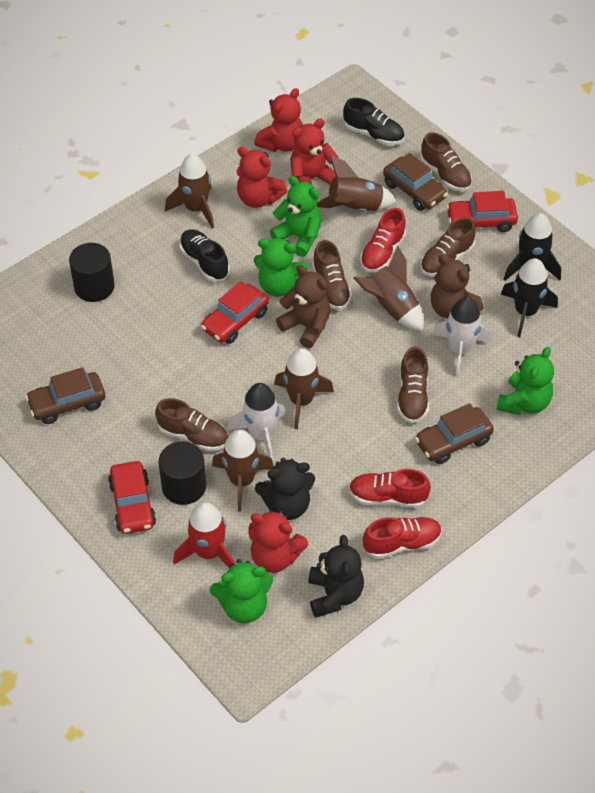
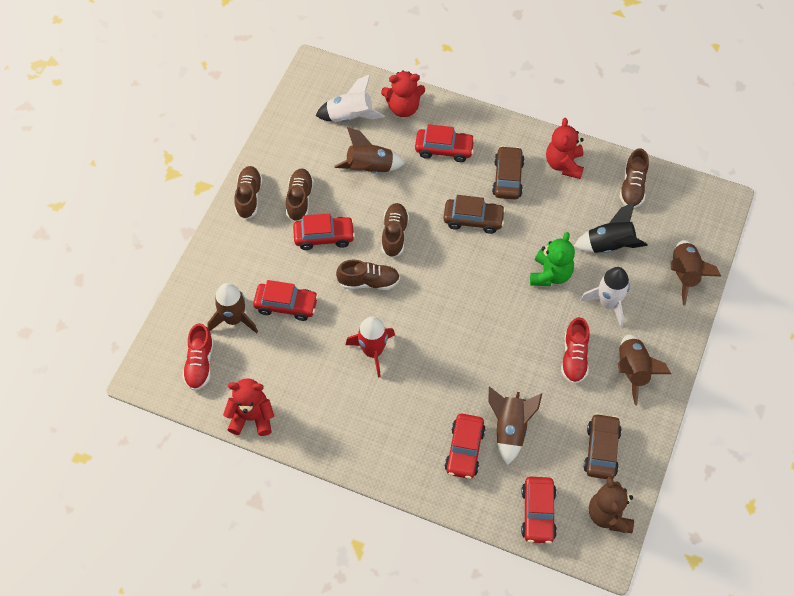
black cylinder: 2 -> 0
black rocket: 2 -> 1
black shoe: 2 -> 0
black teddy bear: 2 -> 0
brown teddy bear: 2 -> 1
green teddy bear: 4 -> 1
red car: 3 -> 5
red shoe: 3 -> 2
red teddy bear: 4 -> 3

